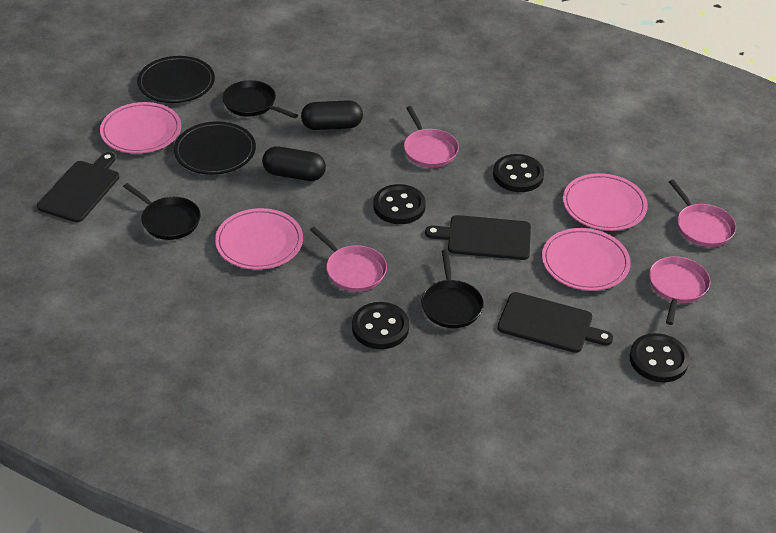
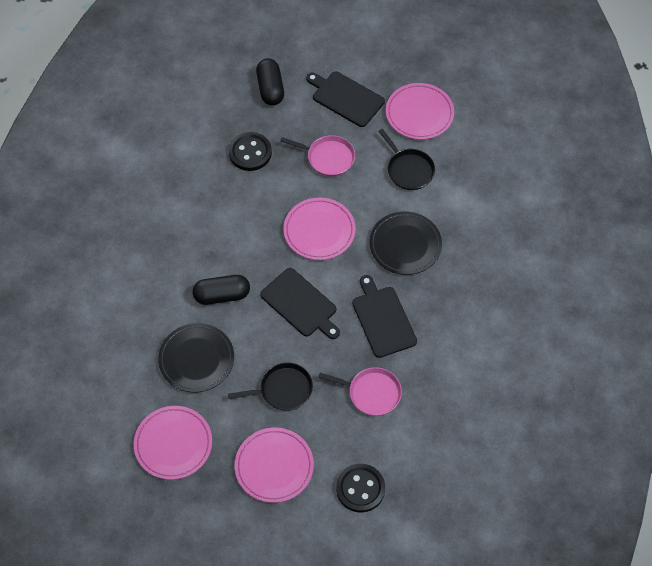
black button: 4 -> 2
black pan: 3 -> 2
pink pan: 4 -> 2

